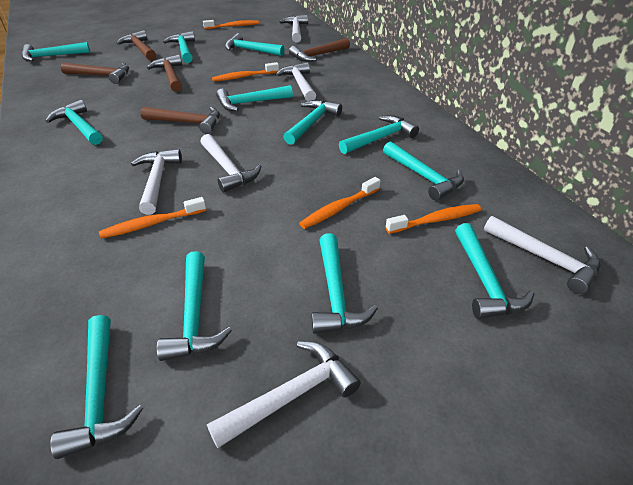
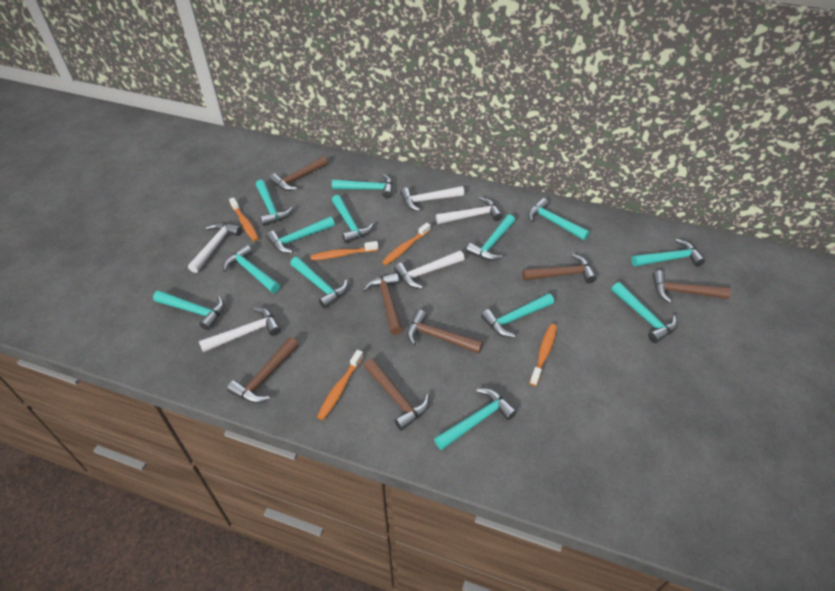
brown hammer: 5 -> 7
turquoise hammer: 12 -> 13
white hammer: 6 -> 5

